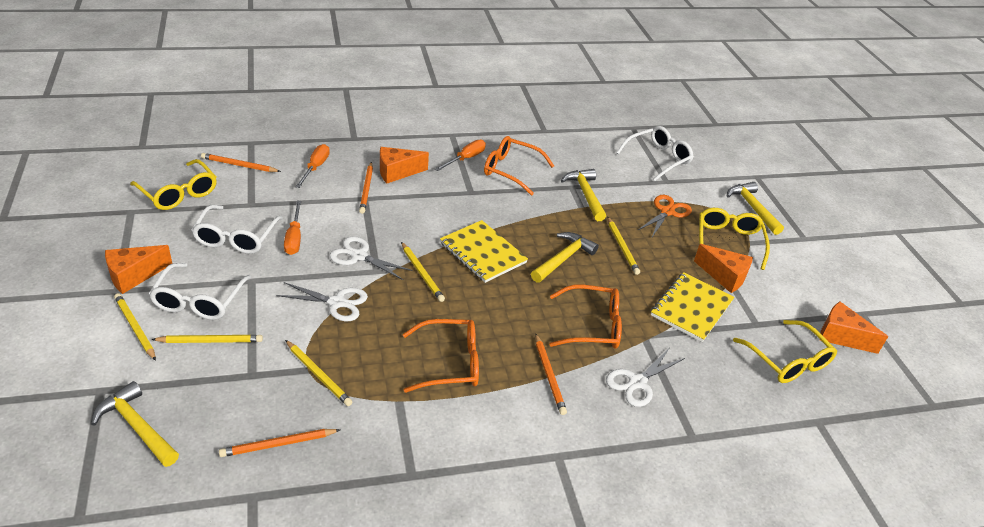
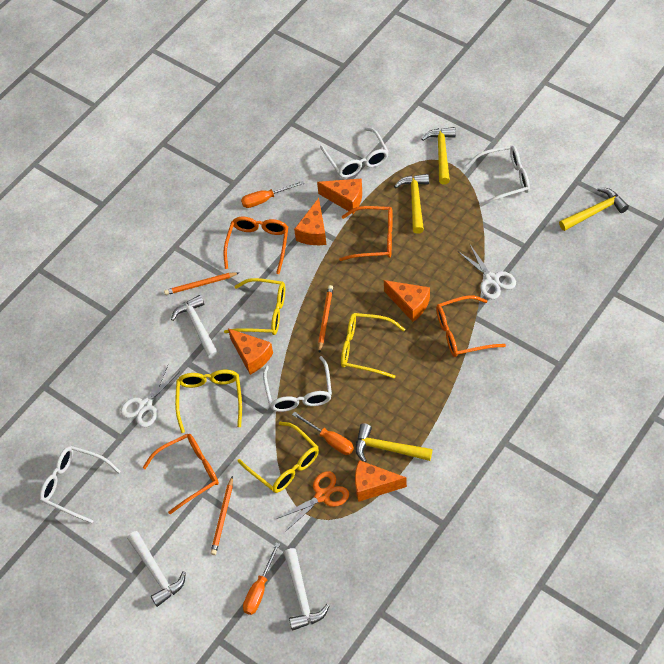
orange cheese: 4 -> 5
orange glasses: 3 -> 4
orange pencil: 4 -> 3
white glasses: 3 -> 4
white hammer: 0 -> 3
white scissors: 3 -> 2
yellow glasses: 3 -> 4
yellow notebook: 2 -> 0
yellow pencil: 5 -> 0

